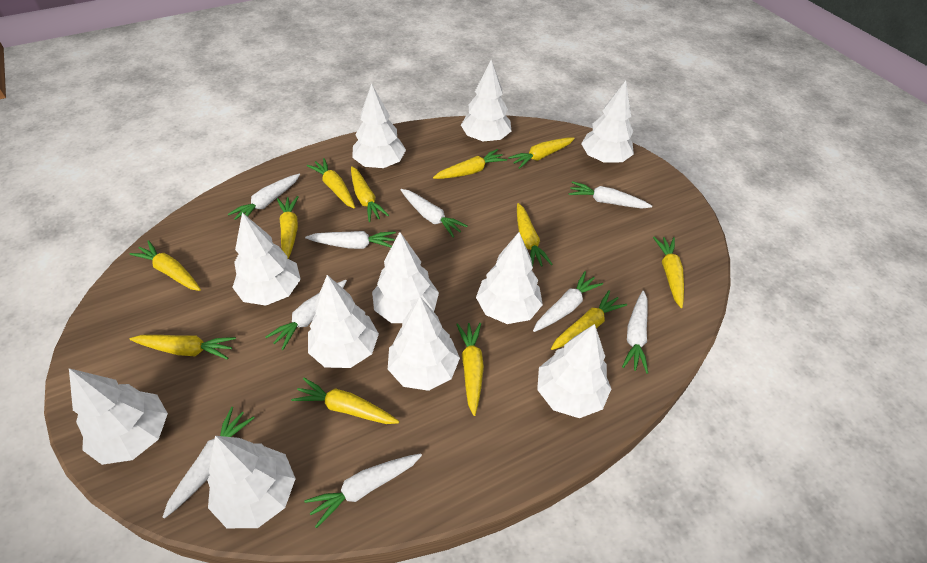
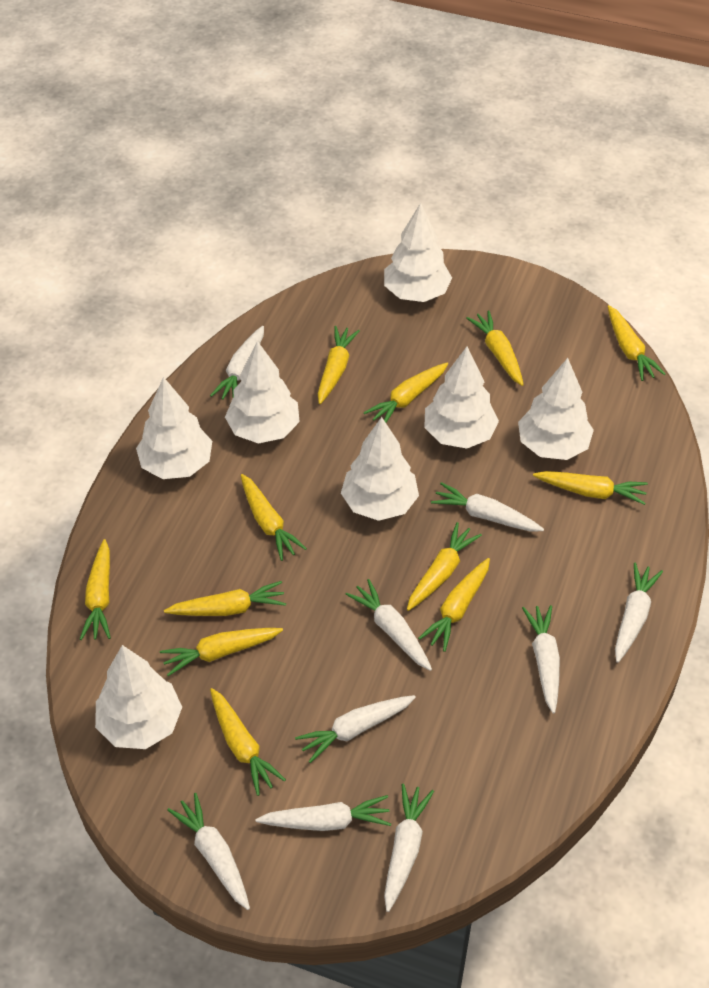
white tree: 11 -> 7

